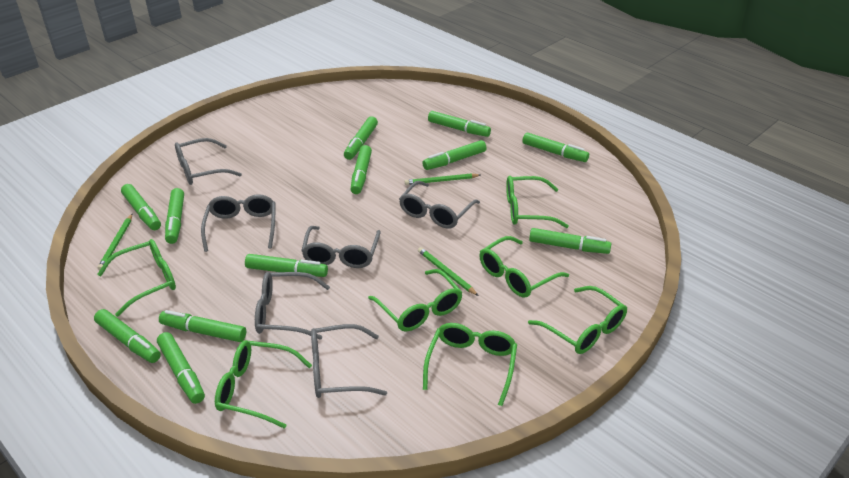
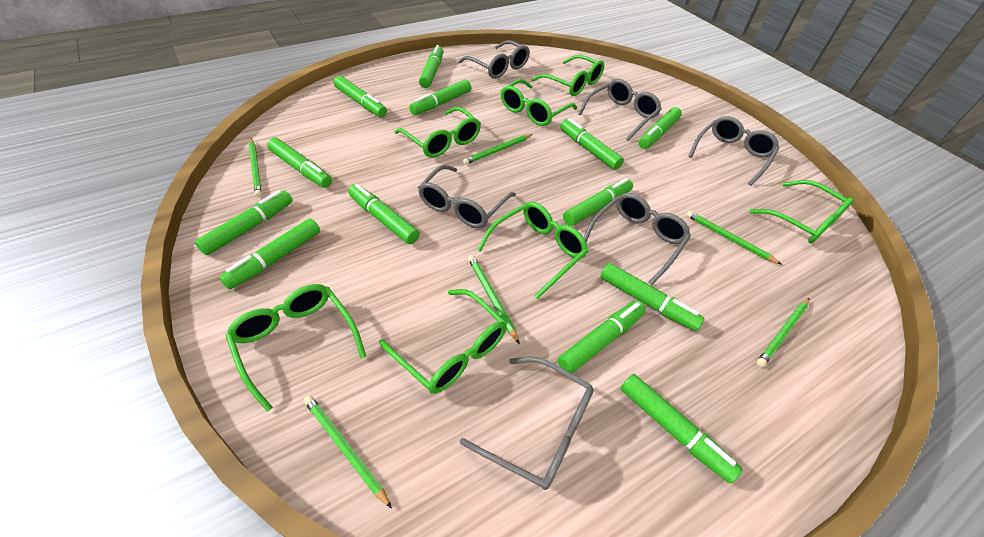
green marker: 12 -> 13
green pencil: 3 -> 6

